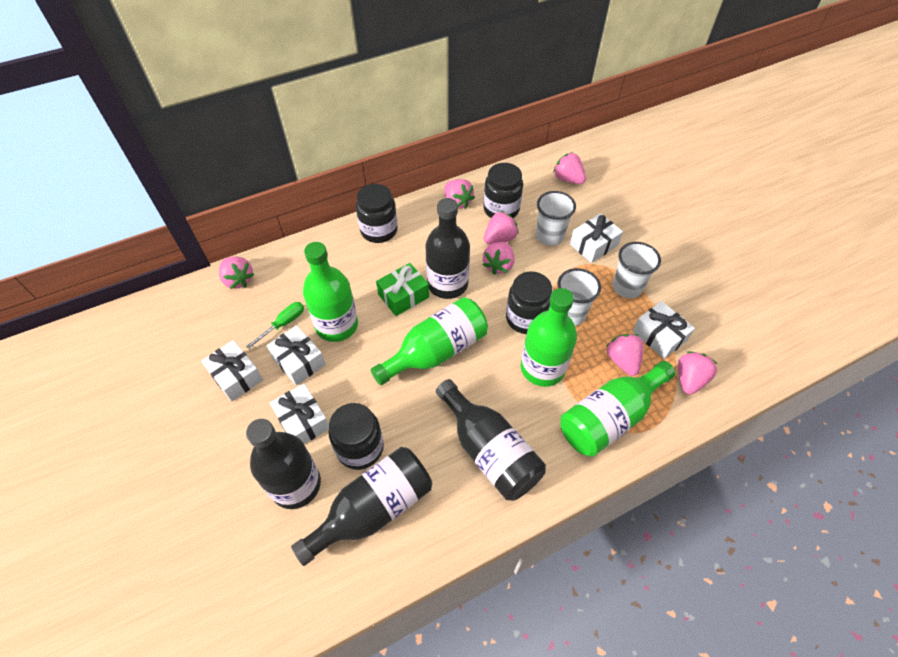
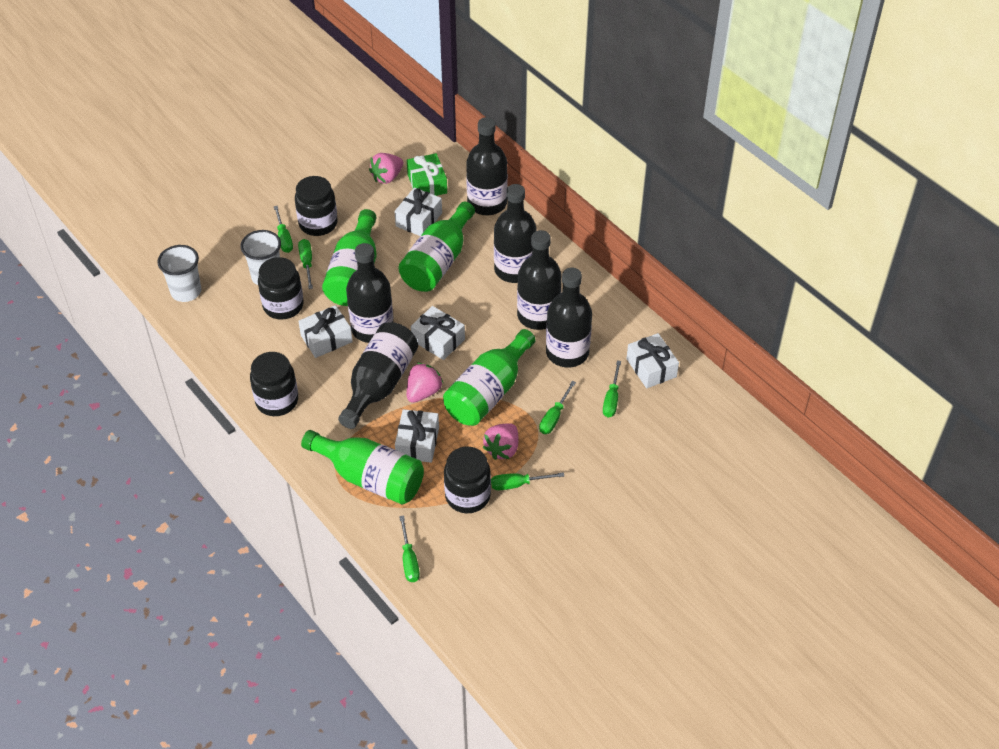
black bottle: 4 -> 6
green screwdriver: 1 -> 6
pink strawberry: 7 -> 3
white cup: 3 -> 2

